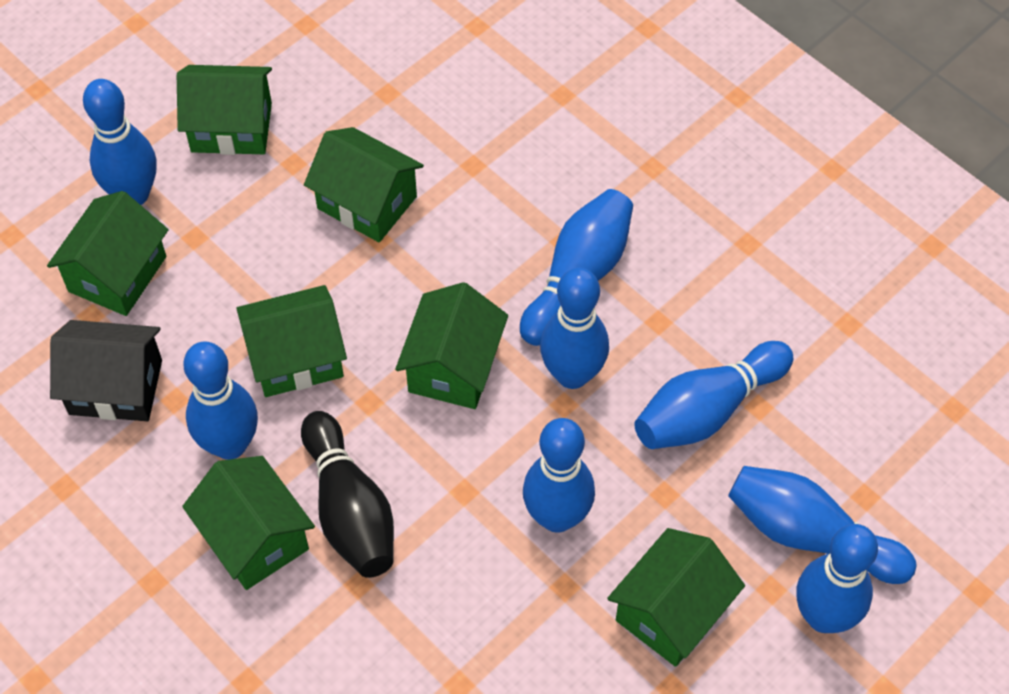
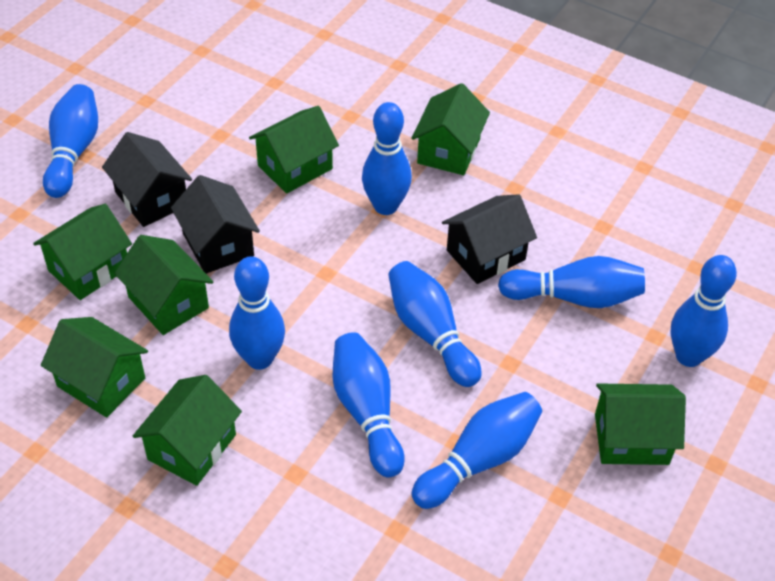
black bowling pin: 1 -> 0
black house: 1 -> 3

